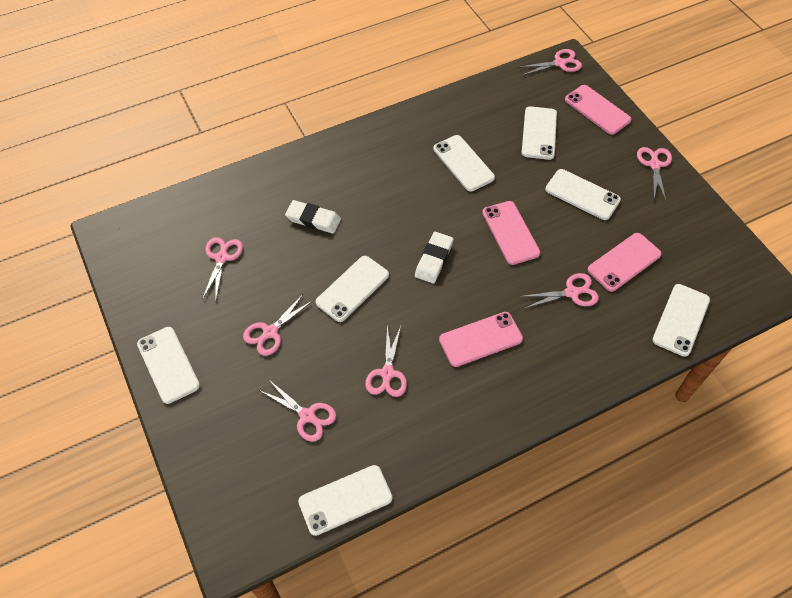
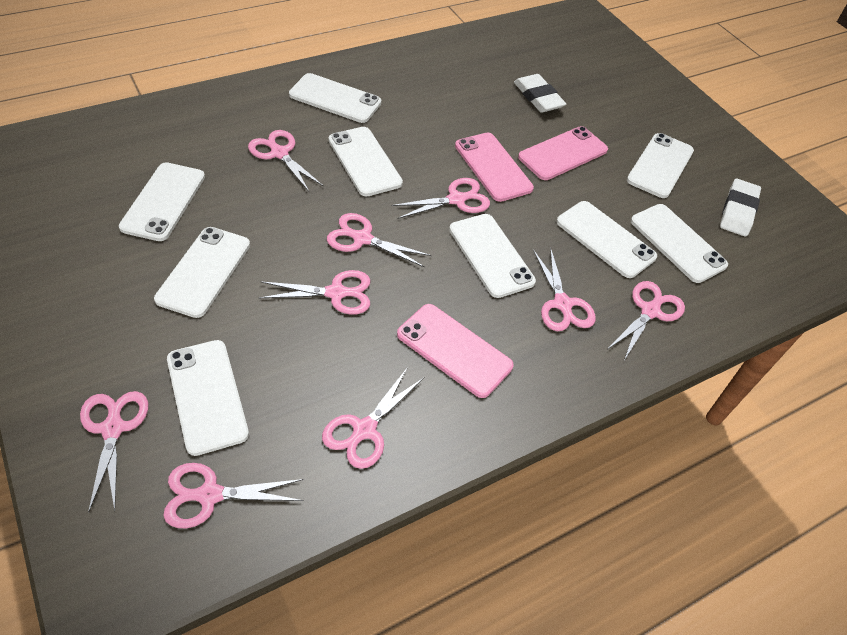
pink phone: 4 -> 3
pink scissors: 7 -> 9
white phone: 7 -> 9

